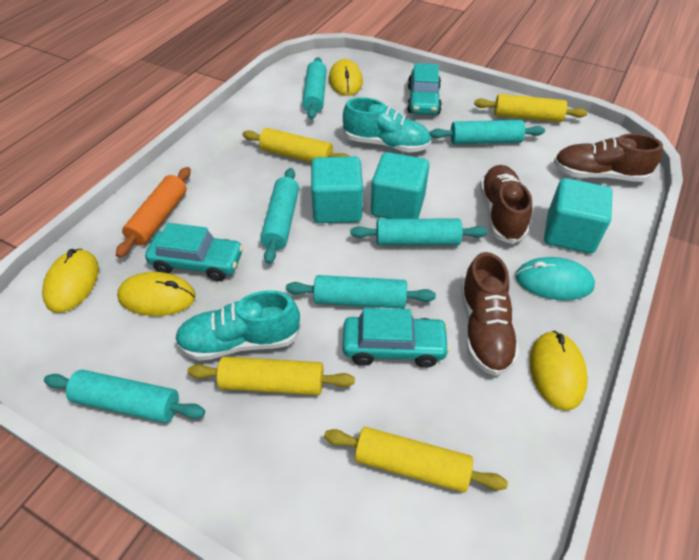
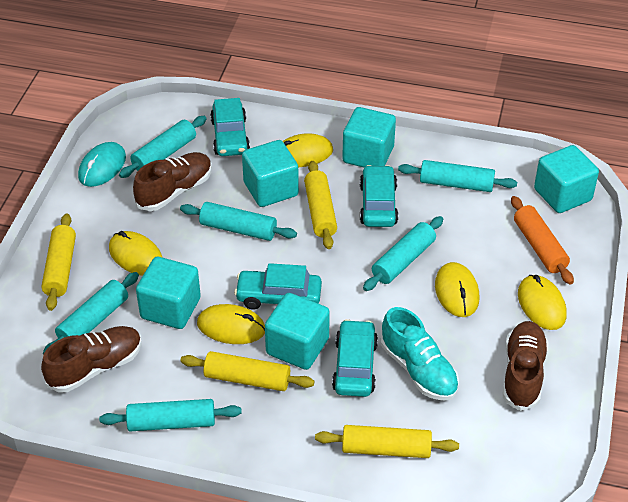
turquoise car: 3 -> 4
turquoise cube: 3 -> 5
turquoise shoe: 2 -> 1
yellow mouse: 4 -> 5

